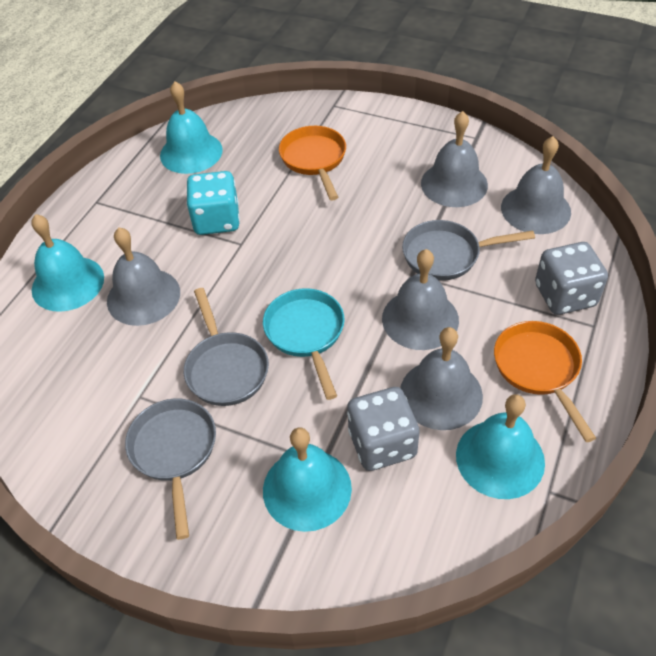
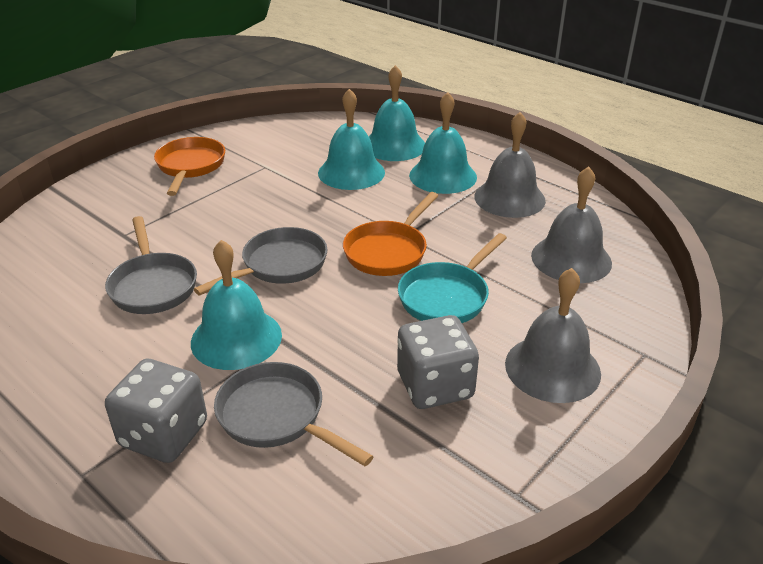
grey bell: 5 -> 3
turquoise dice: 1 -> 0

